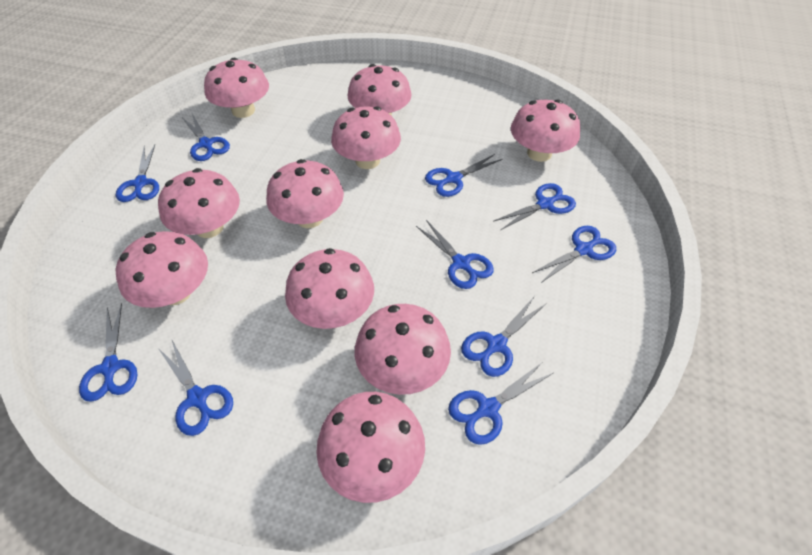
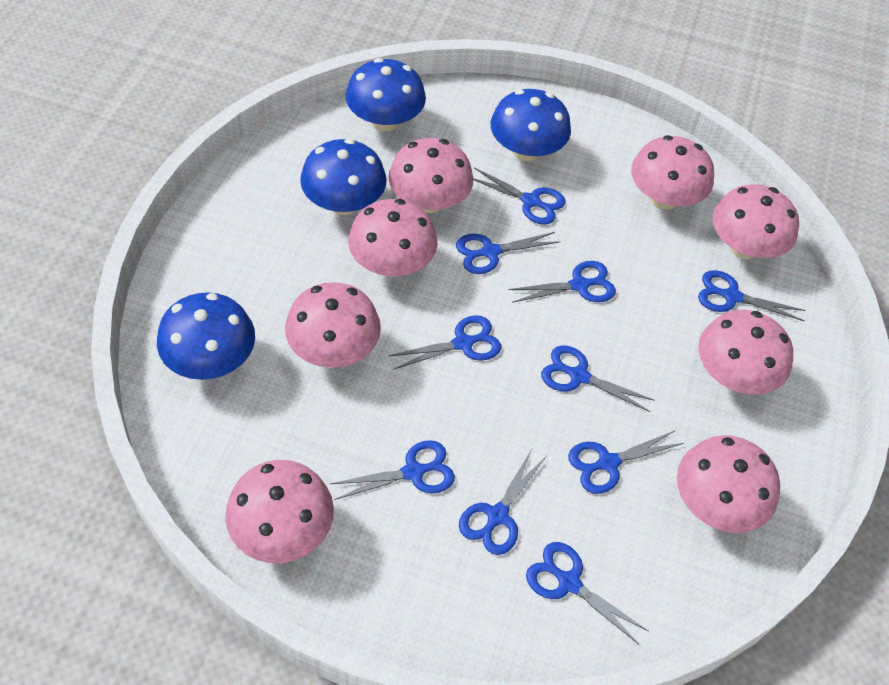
blue mushroom: 0 -> 4
pink mushroom: 10 -> 8

